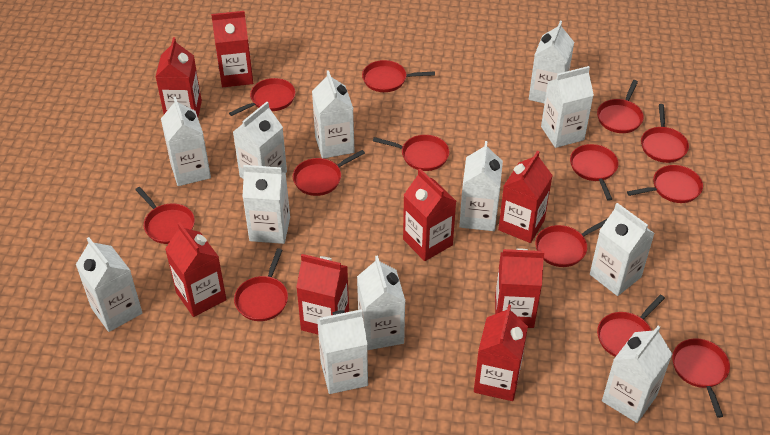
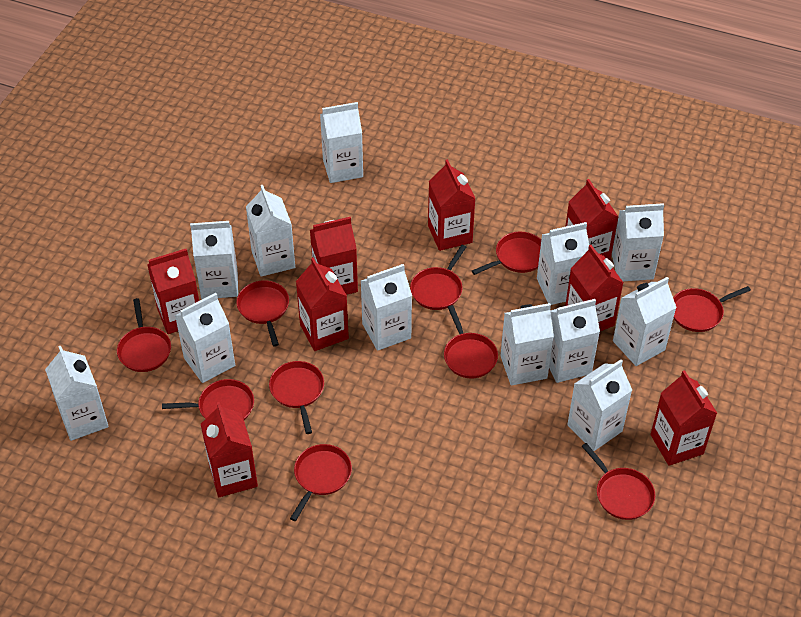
red pan: 13 -> 10

